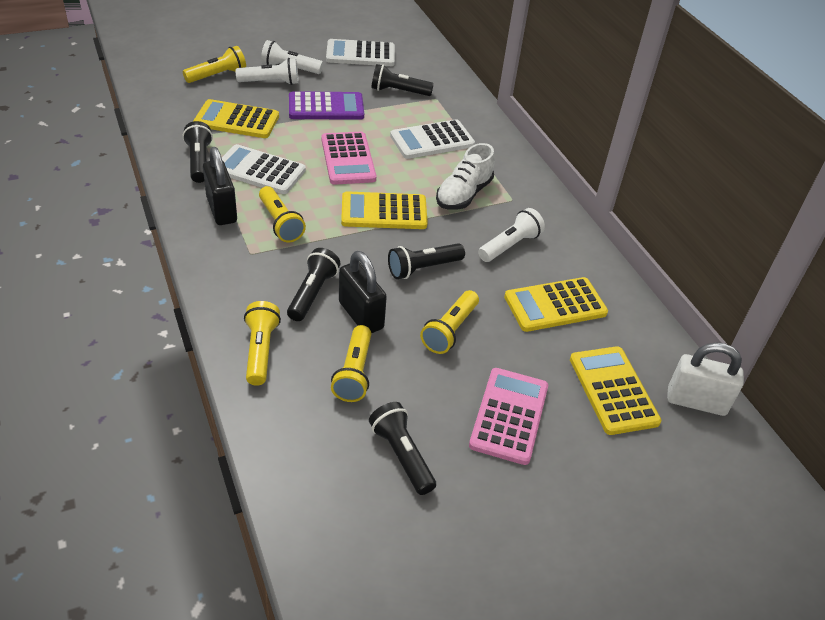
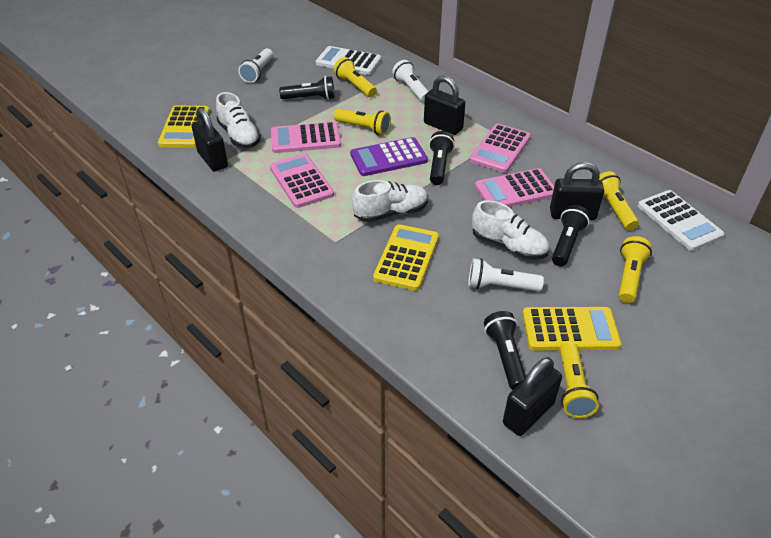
black flashlight: 5 -> 4
black padlock: 2 -> 4
pink calculator: 2 -> 4
white calculator: 3 -> 2
white padlock: 1 -> 0
white shoe: 1 -> 3
yellow calculator: 4 -> 3

